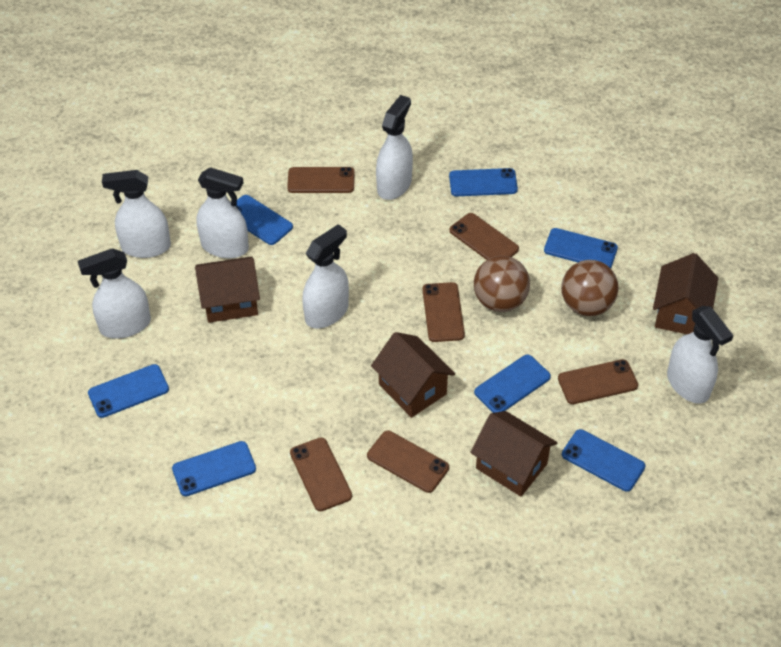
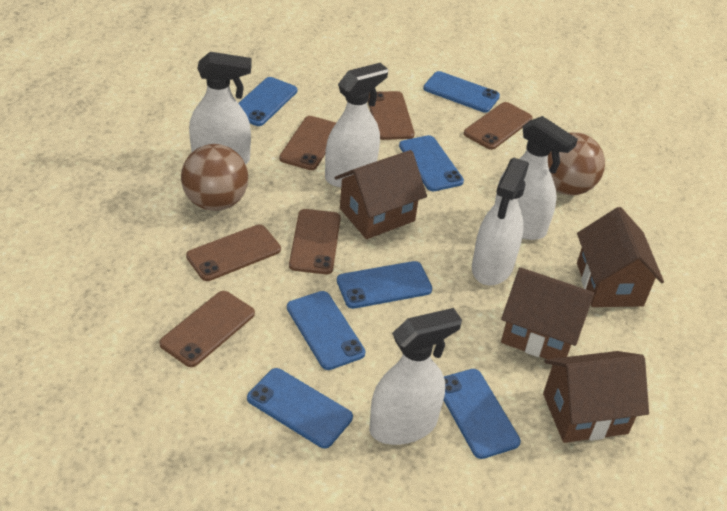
white spray bottle: 6 -> 5

